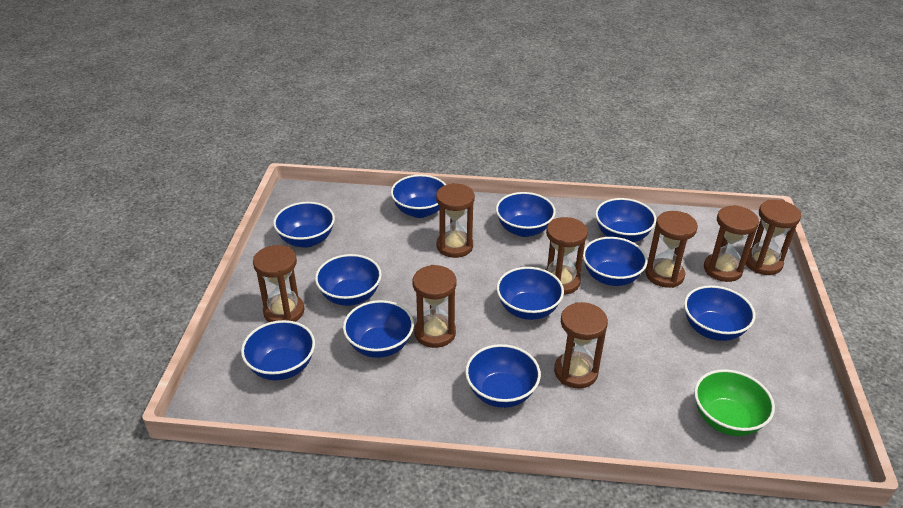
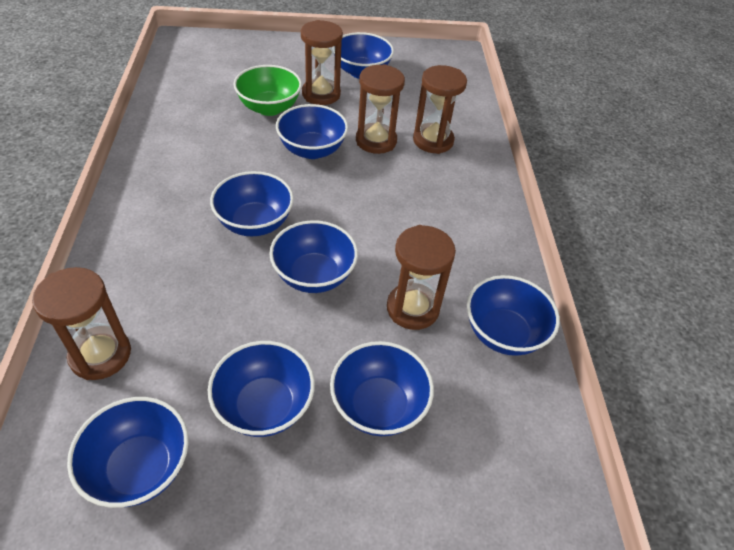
blue bowl: 11 -> 8
brown hourglass: 8 -> 5

